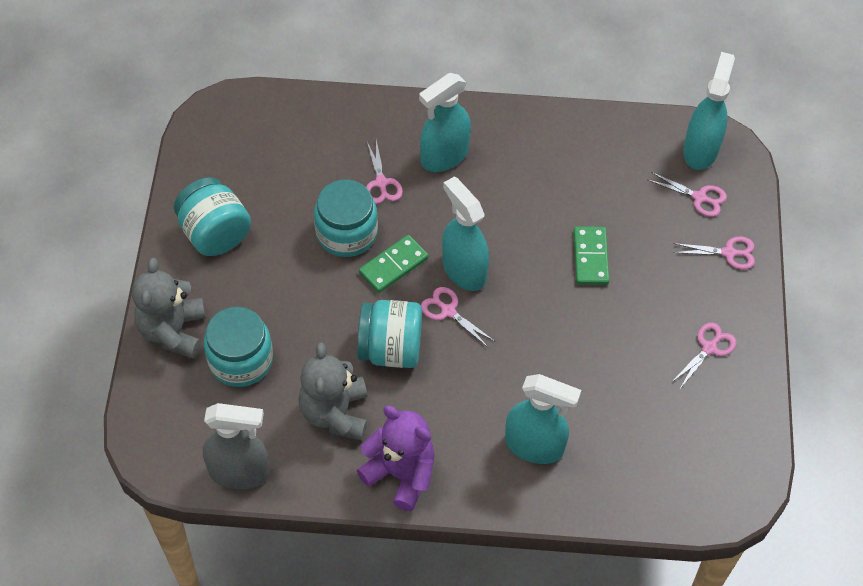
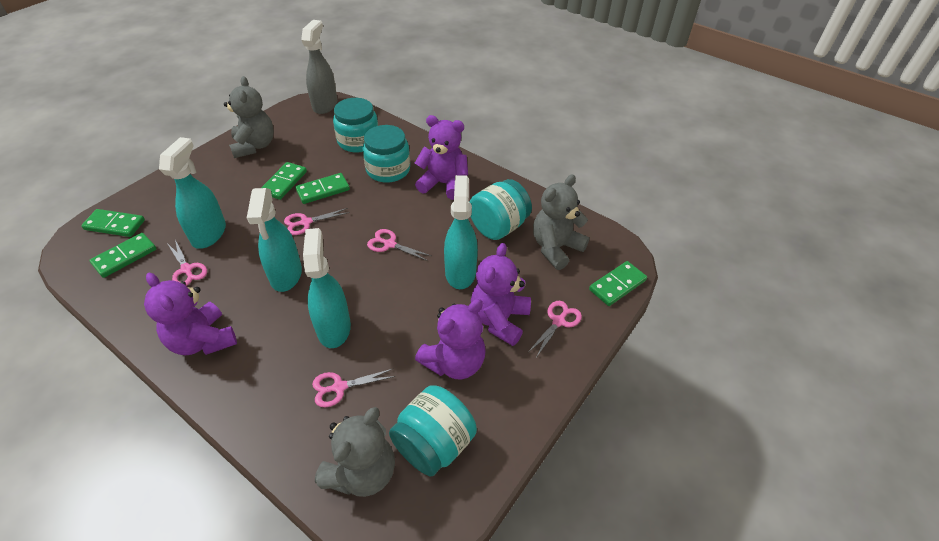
green domino: 2 -> 5
grey teddy bear: 2 -> 3
purple teddy bear: 1 -> 4

